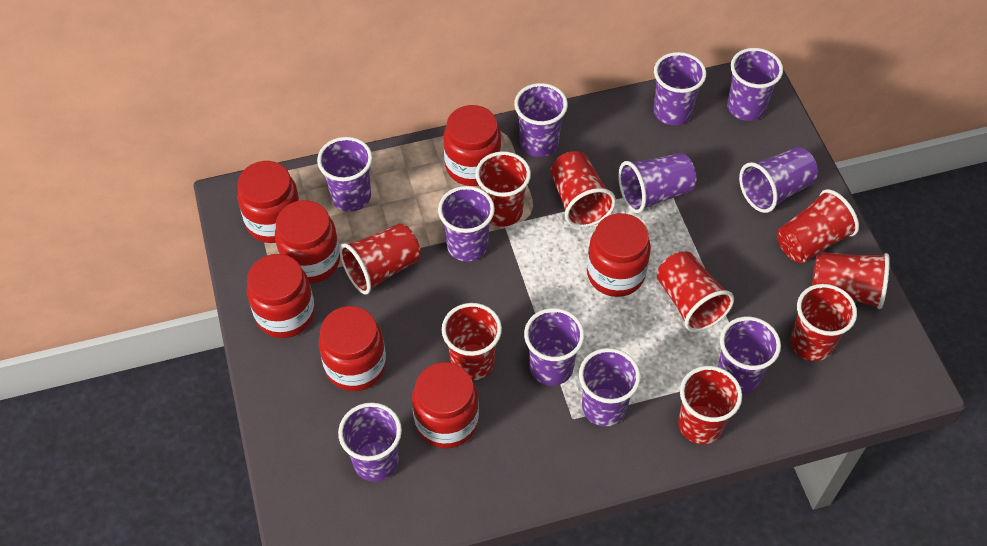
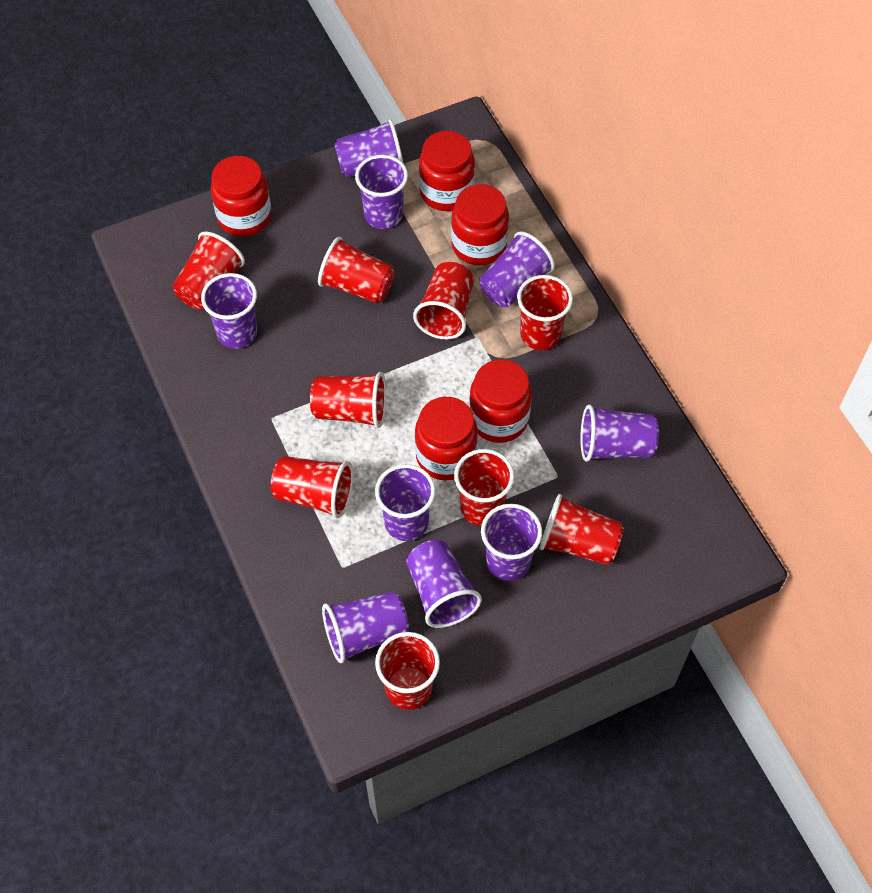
purple cup: 11 -> 9
red jar: 7 -> 5

